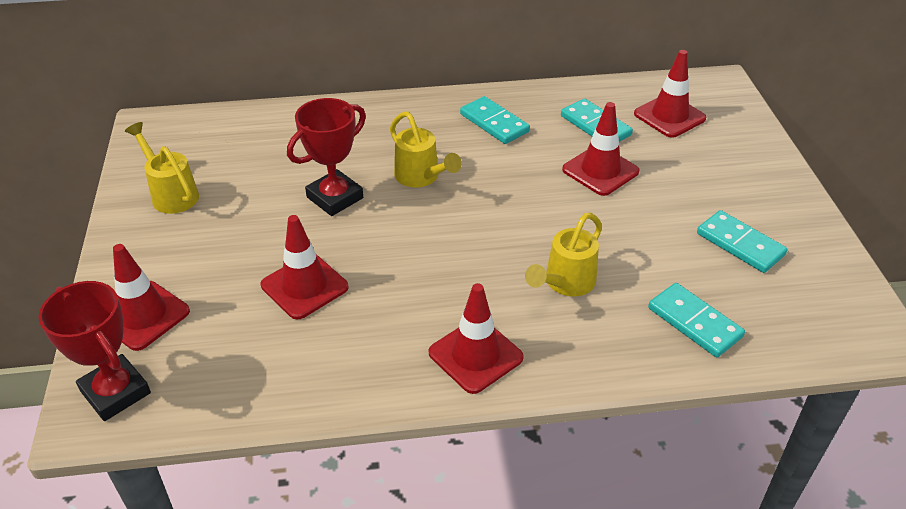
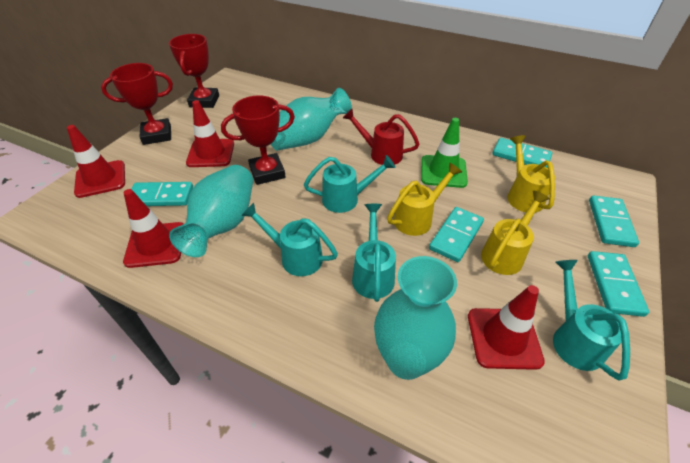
green traffic cone: 0 -> 1
red traffic cone: 5 -> 4
red trophy: 2 -> 3
red watering can: 0 -> 1
turquoise domino: 4 -> 5
turquoise vase: 0 -> 3
turquoise watering can: 0 -> 4

